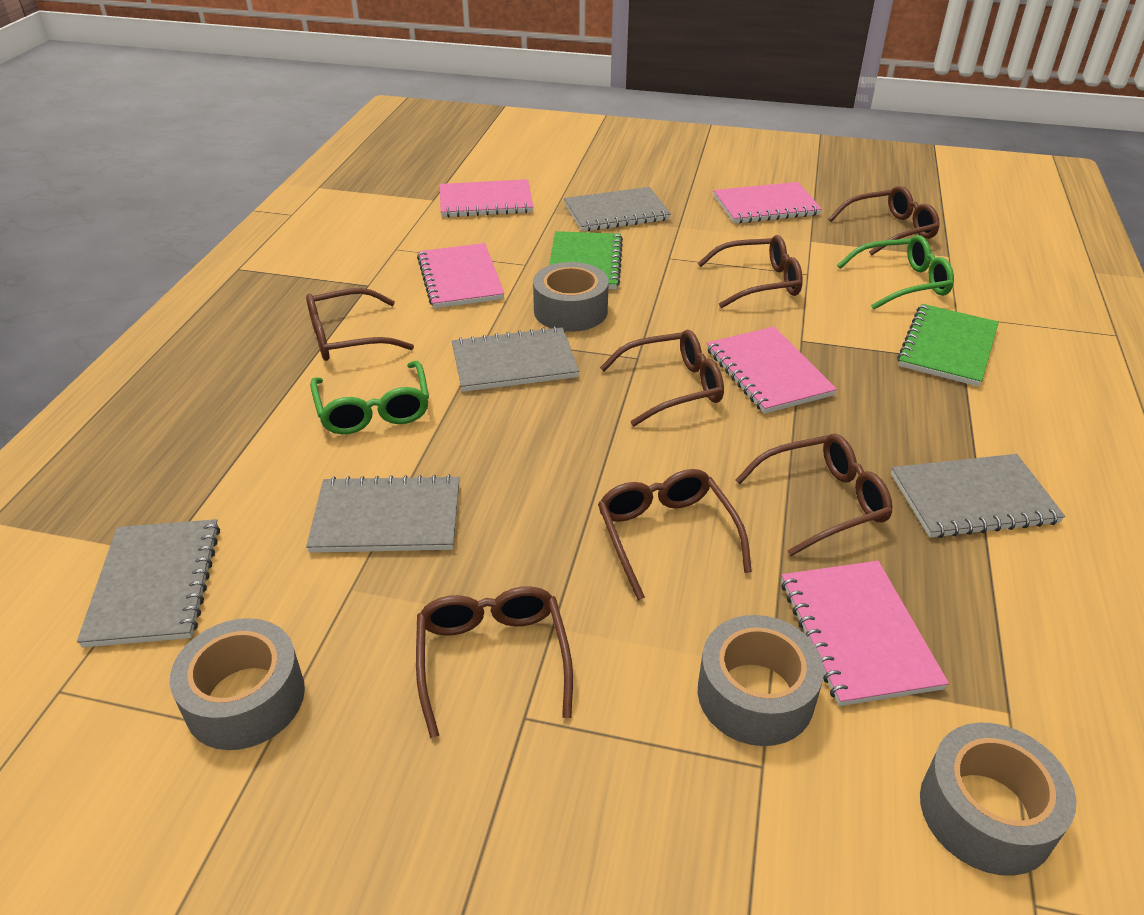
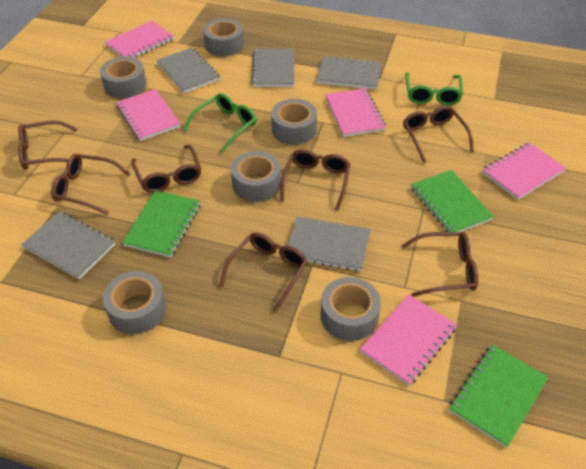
green notebook: 2 -> 3
grey tape: 4 -> 6

